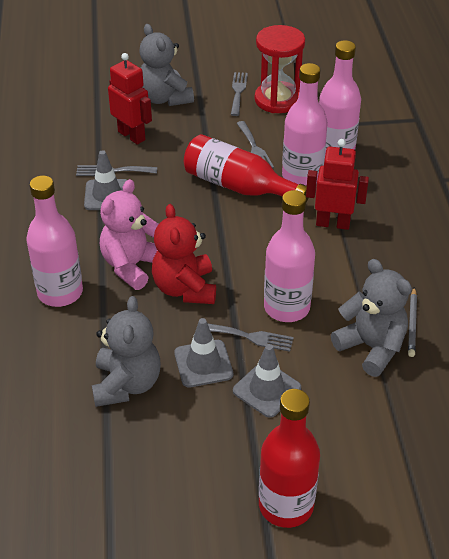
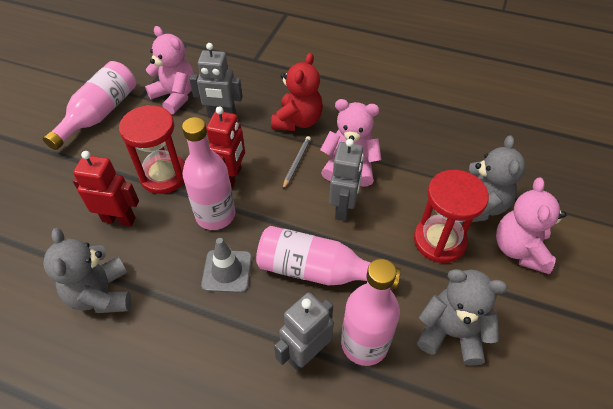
grey fork: 4 -> 0
grey robot: 0 -> 3
grey traffic cone: 3 -> 1
pink teddy bear: 1 -> 3
red bottle: 2 -> 0
red hourglass: 1 -> 2

